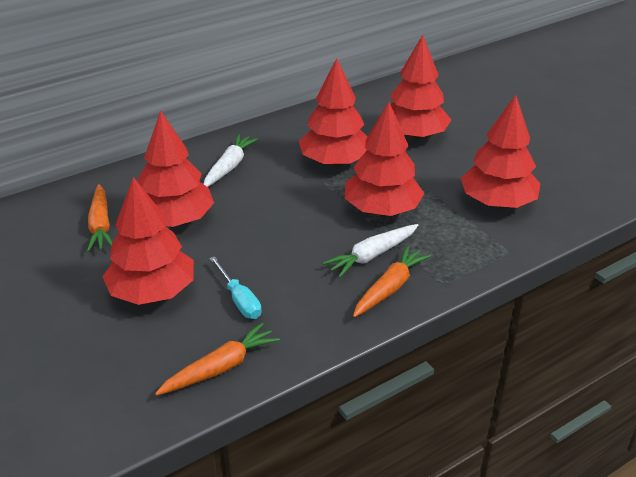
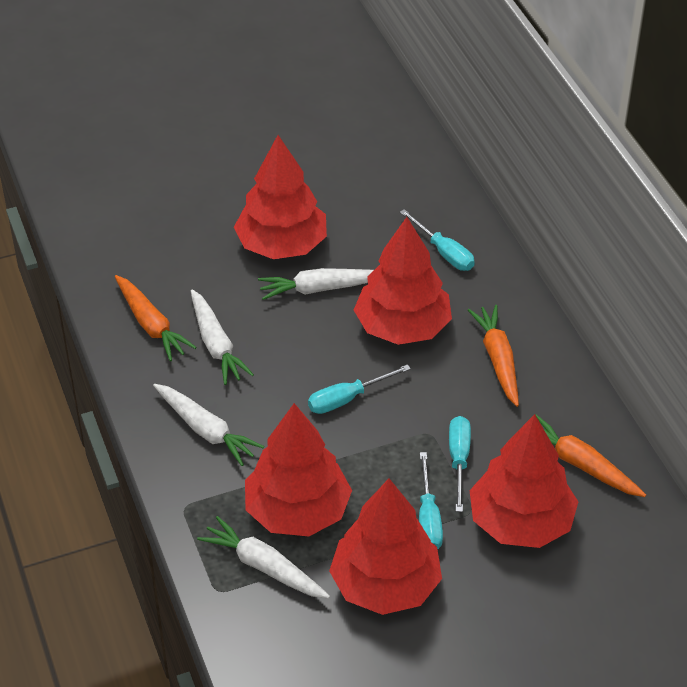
red tree: 6 -> 5
turquoise screwdriver: 1 -> 4
white carrot: 2 -> 4

